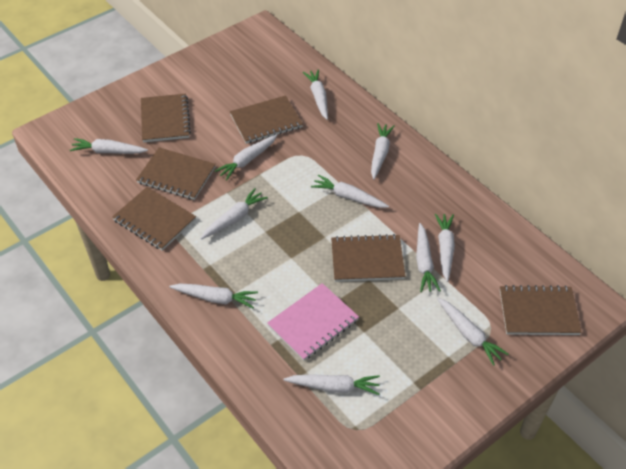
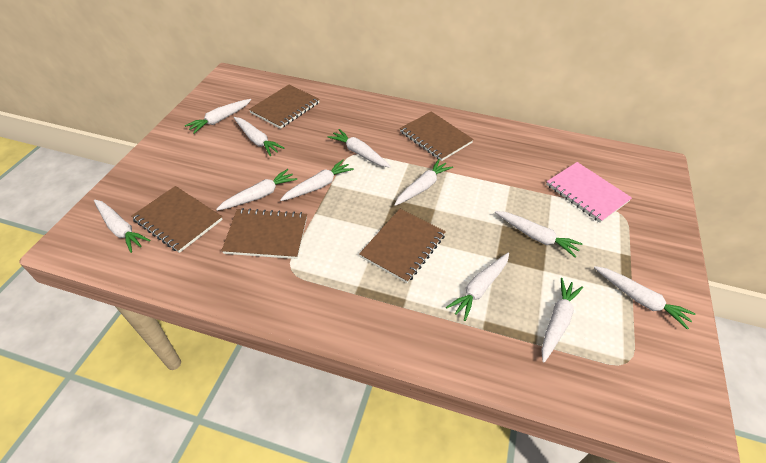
brown notebook: 6 -> 5

